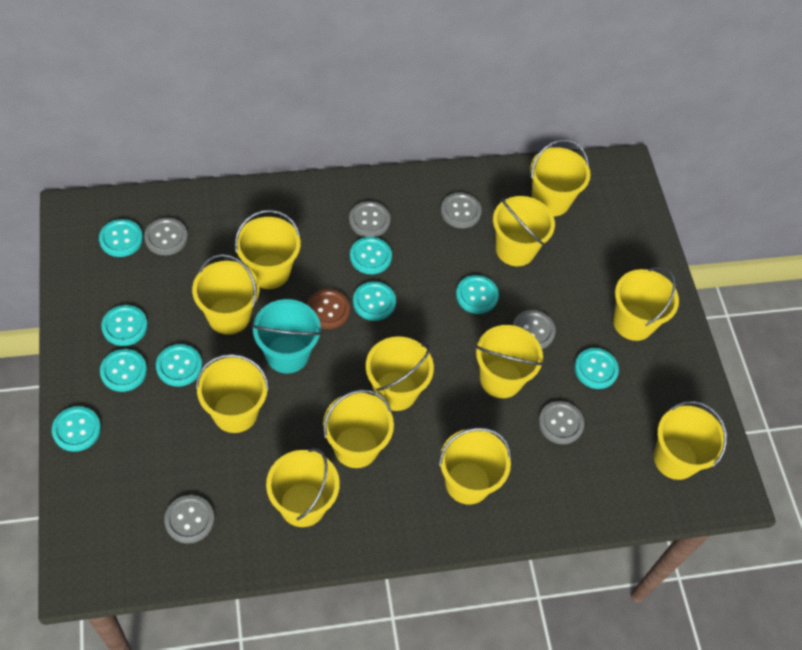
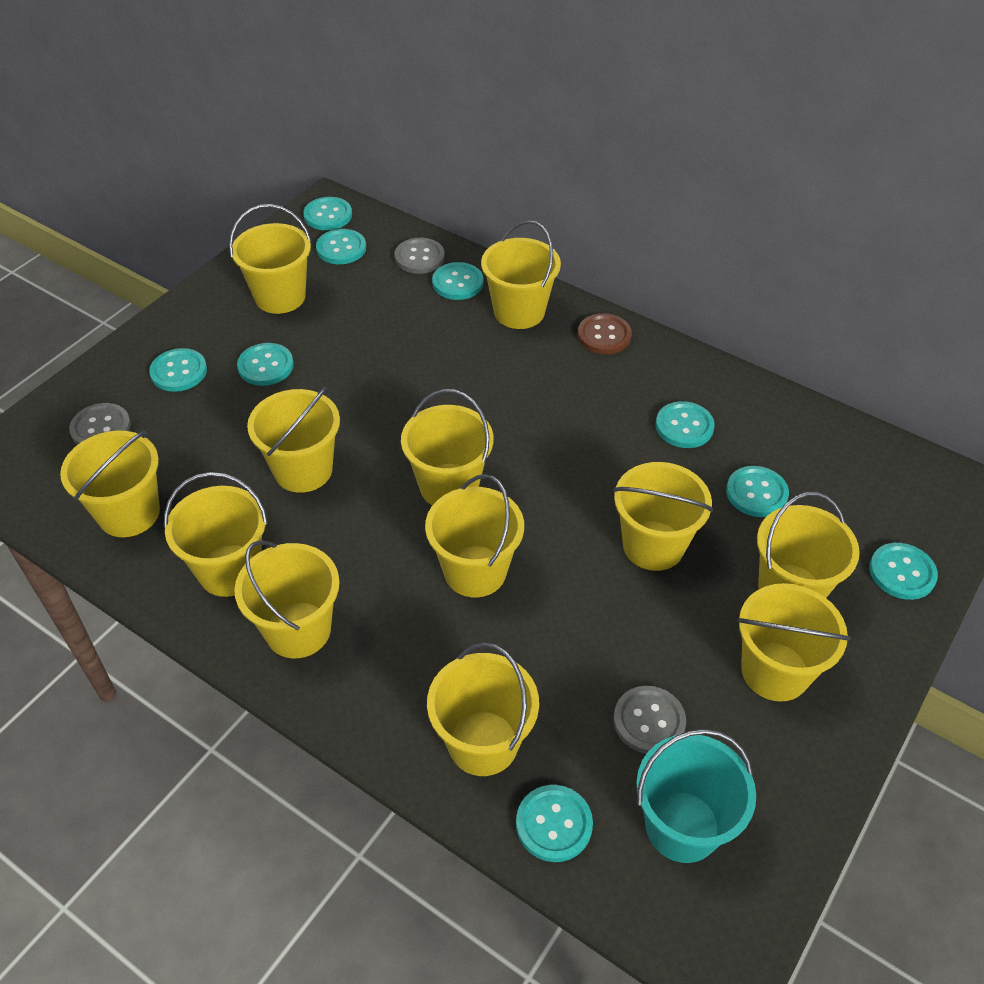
grey button: 6 -> 3

